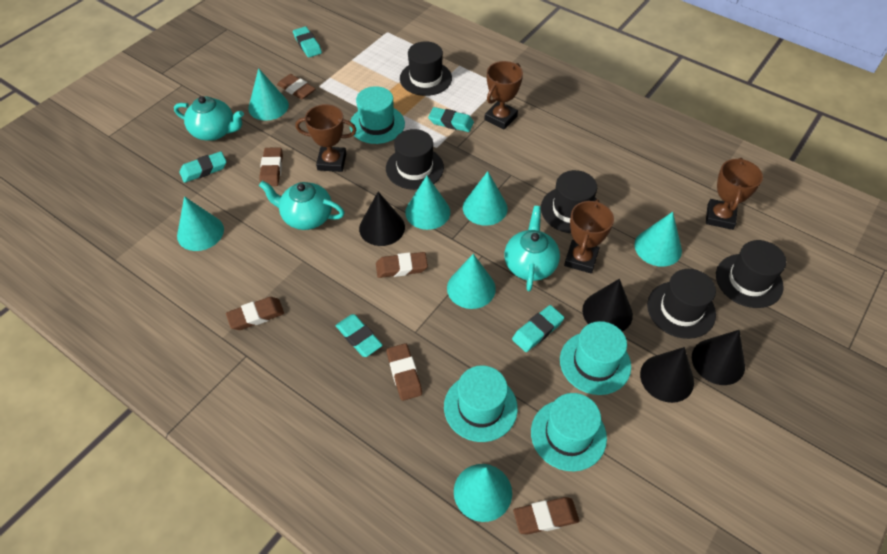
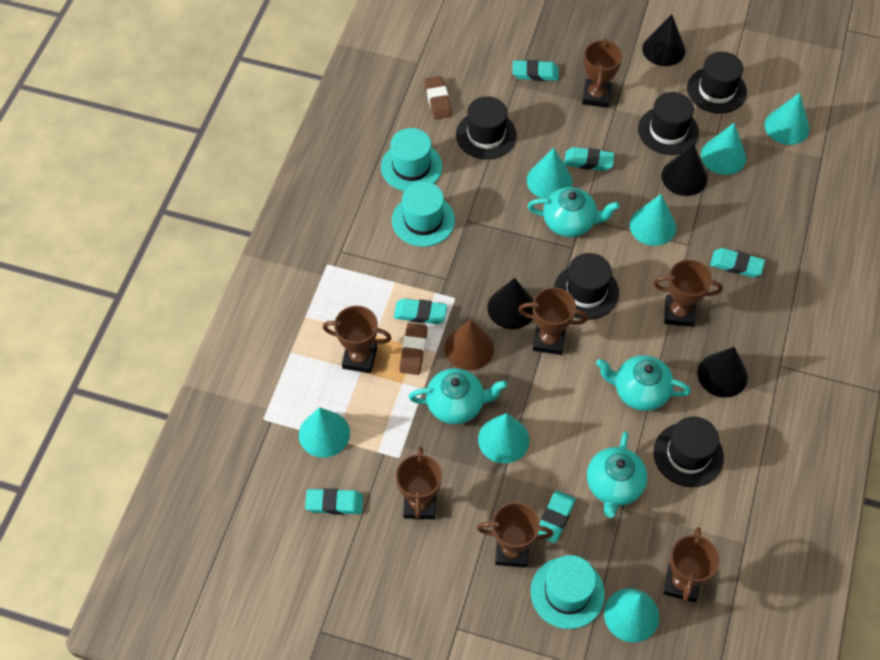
brown cone: 0 -> 1
brown eraser: 6 -> 2
brown trophy: 4 -> 7
turquoise eraser: 5 -> 6
turquoise hat: 4 -> 3
turquoise teapot: 3 -> 4

